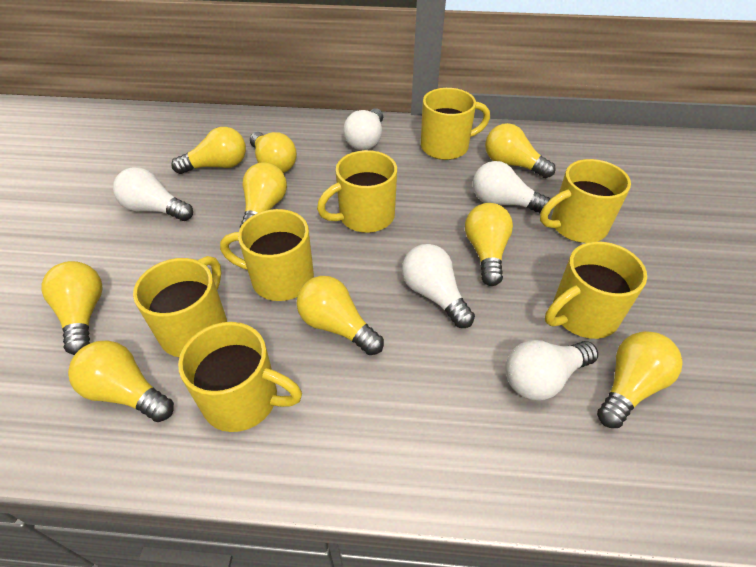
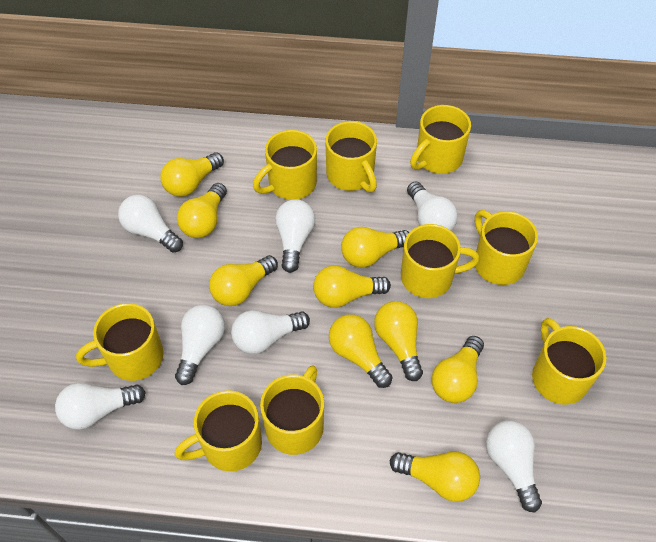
white light bulb: 5 -> 7
yellow mug: 7 -> 9

